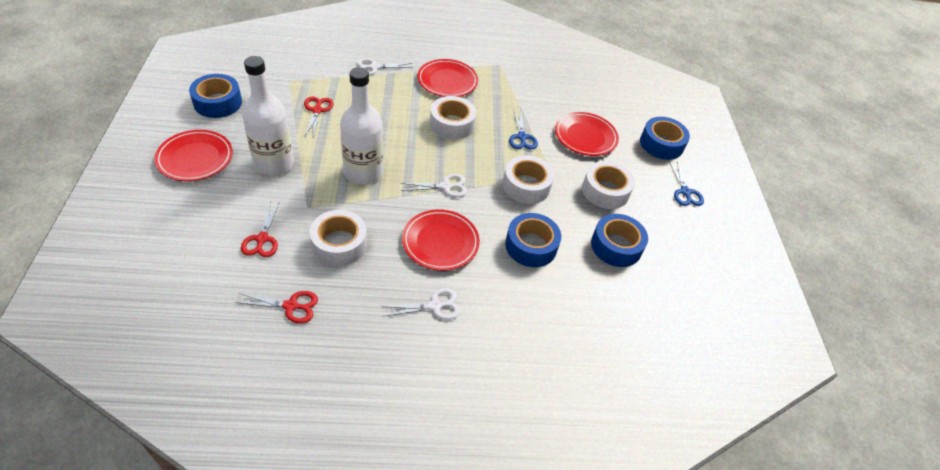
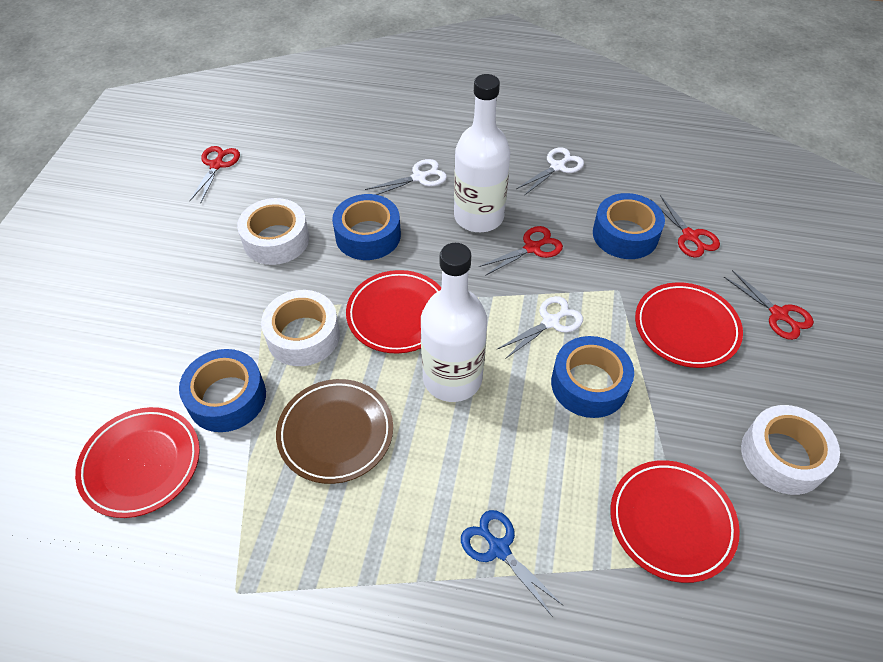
blue scissors: 2 -> 1
brown plate: 0 -> 1
red scissors: 3 -> 4
white tape: 4 -> 3

